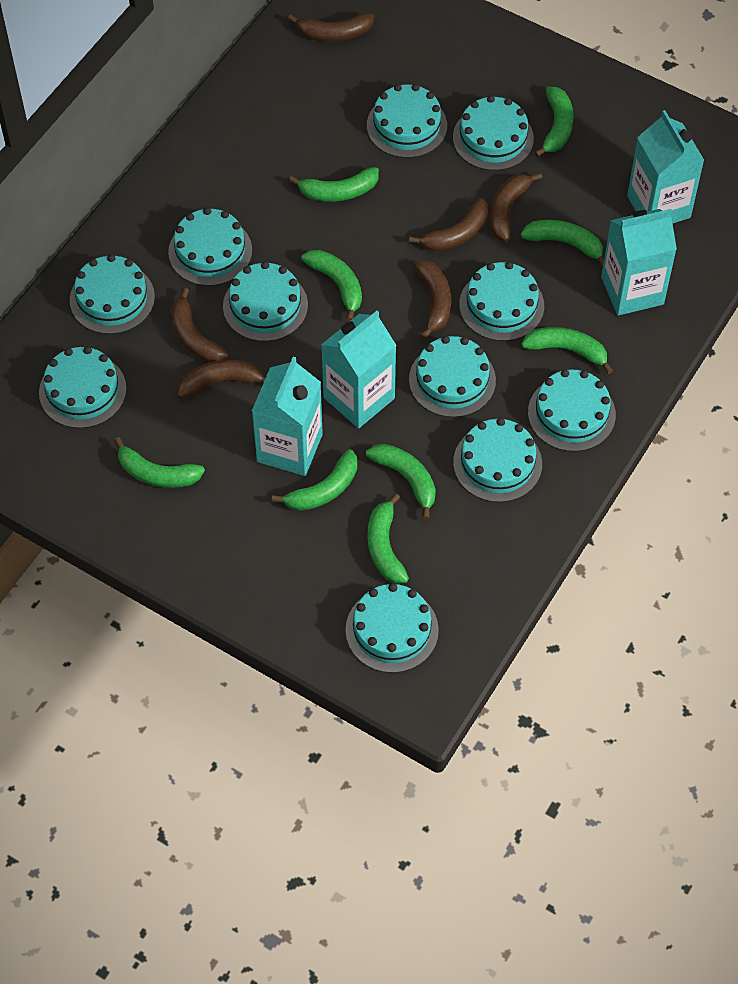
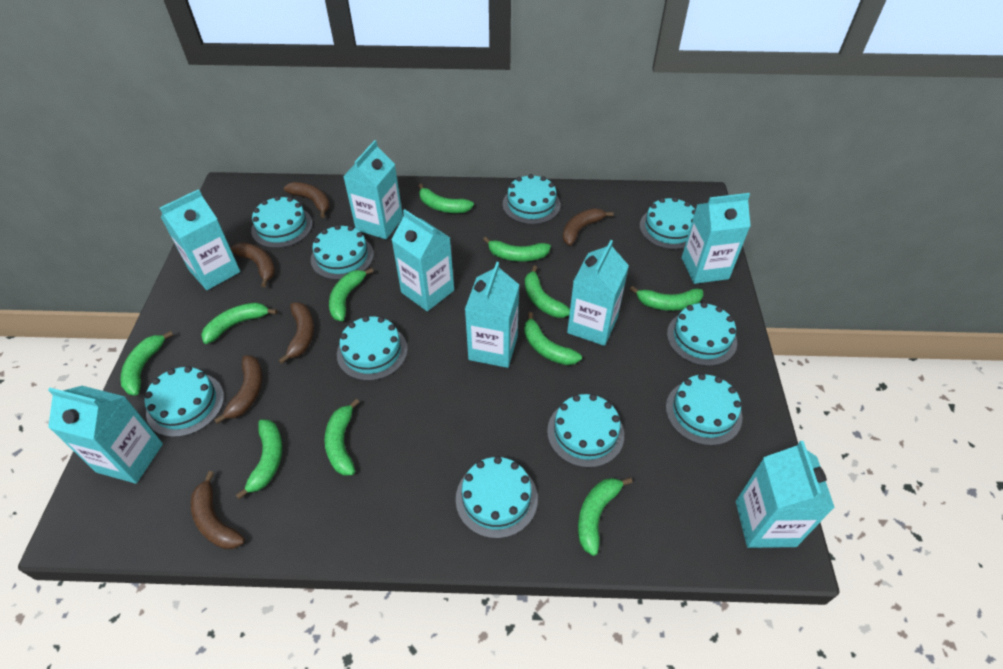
green banana: 9 -> 11
turquoise cake: 11 -> 10
turquoise carton: 4 -> 8

